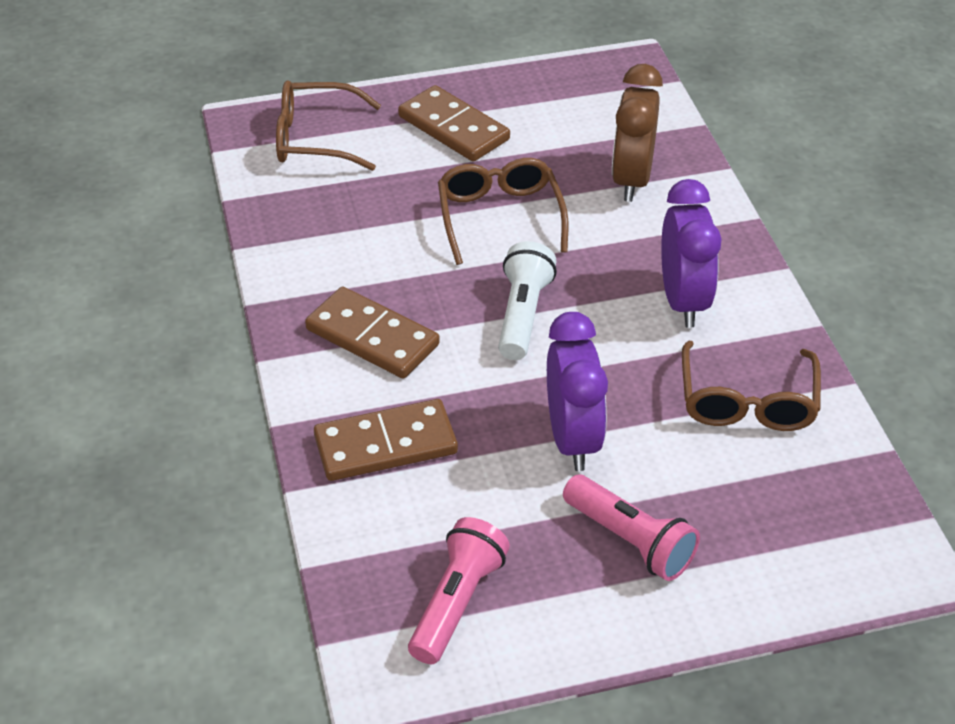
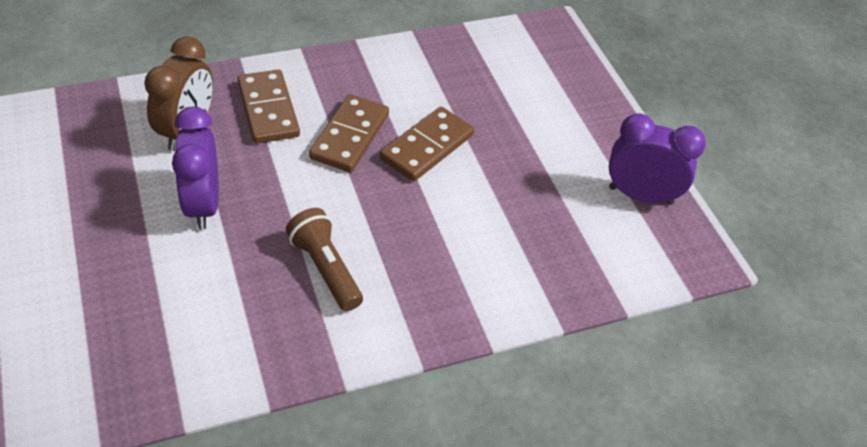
brown flashlight: 0 -> 1
brown glasses: 3 -> 0
pink flashlight: 2 -> 0
white flashlight: 1 -> 0

